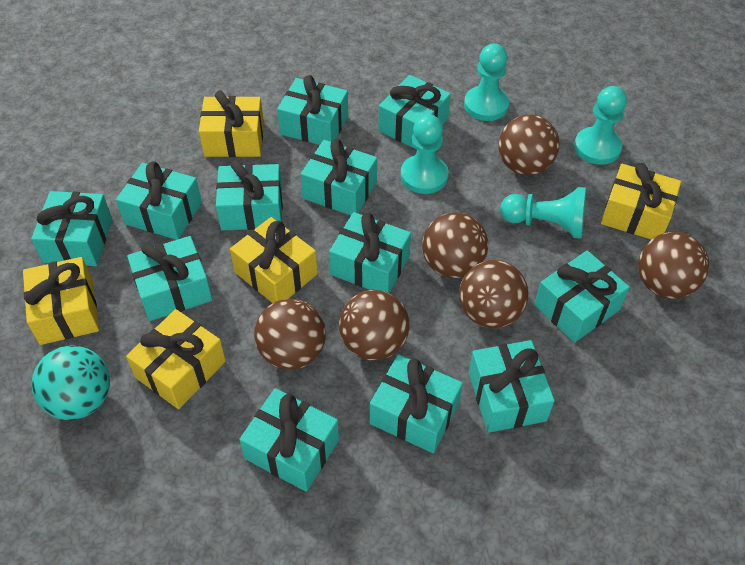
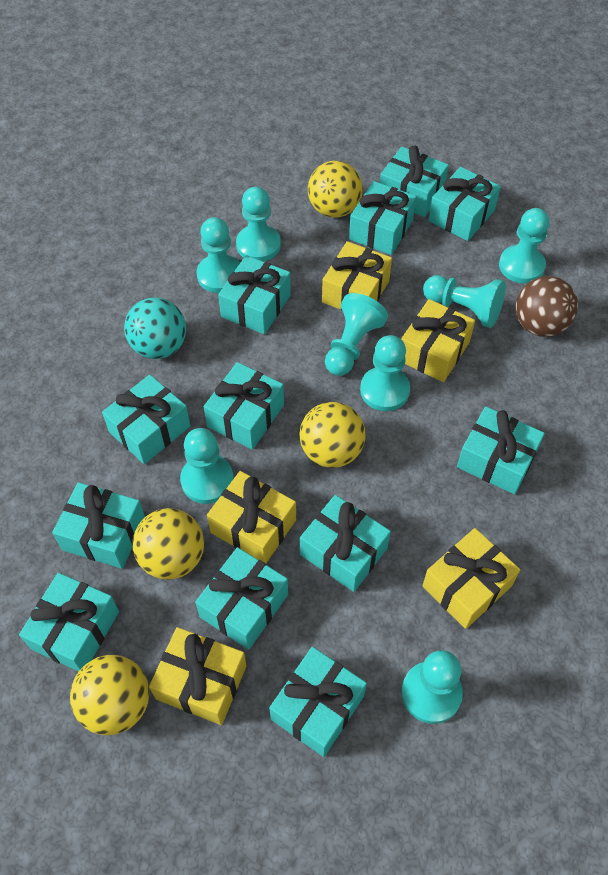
brown ball: 6 -> 1
turquoise pawn: 4 -> 8
yellow ball: 0 -> 4

